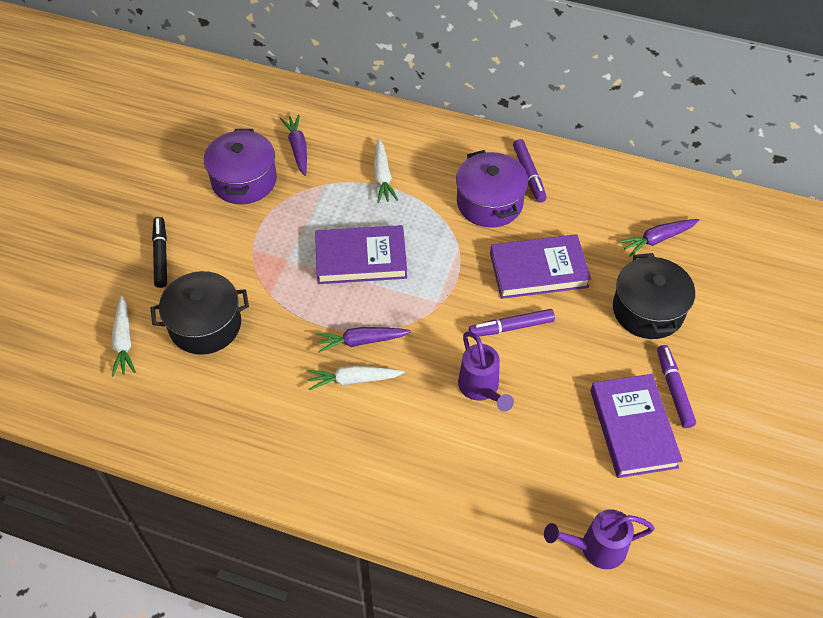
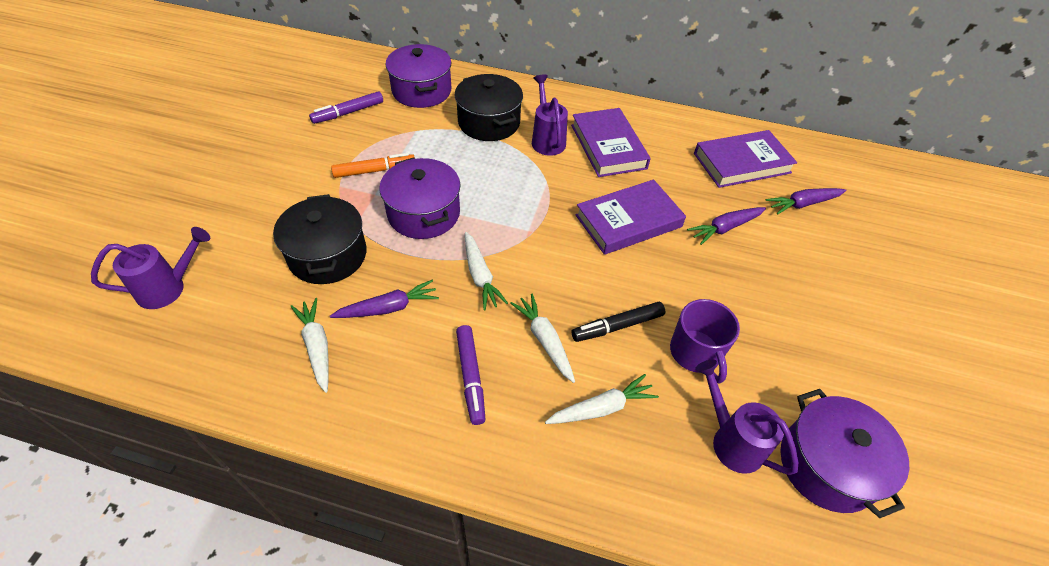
orange marker: 0 -> 1
purple marker: 3 -> 2
purple mug: 0 -> 1
purple pot: 2 -> 3
purple watering can: 2 -> 3
white carrot: 3 -> 4

